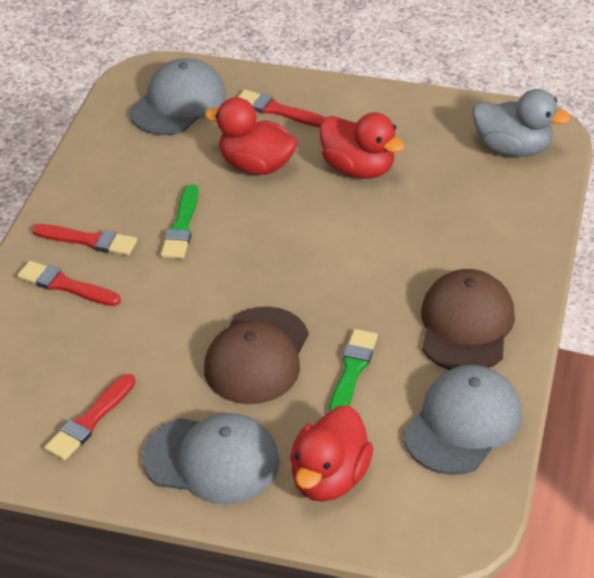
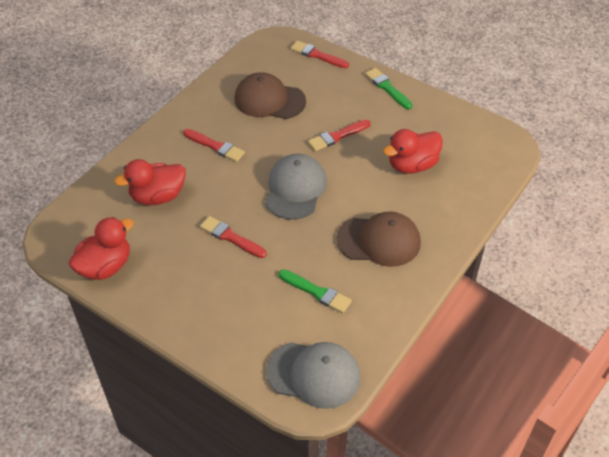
grey cap: 3 -> 2
grey duck: 1 -> 0

